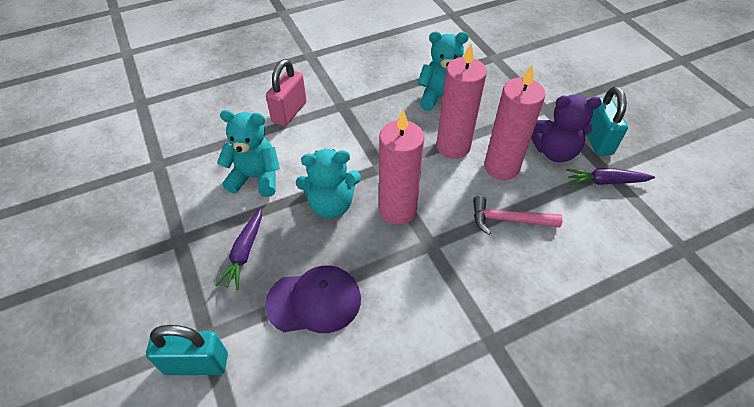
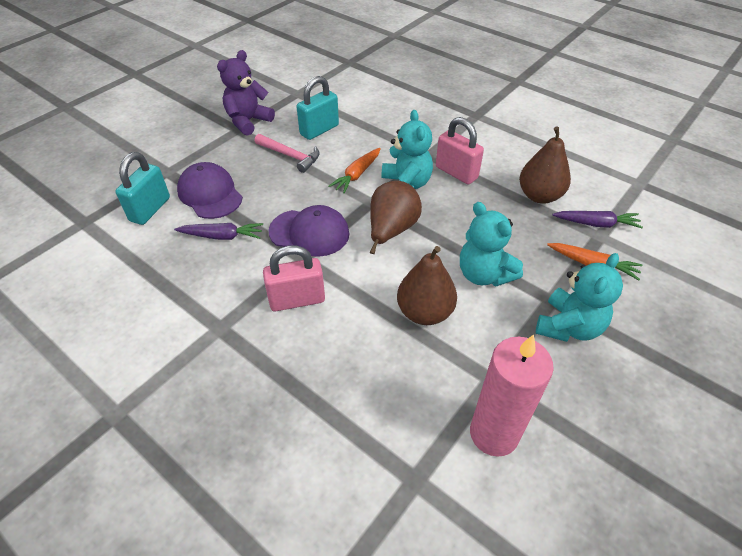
brown pear: 0 -> 3
orange carrot: 0 -> 2
pink candle: 3 -> 1
pink padlock: 1 -> 2
purple cap: 1 -> 2

